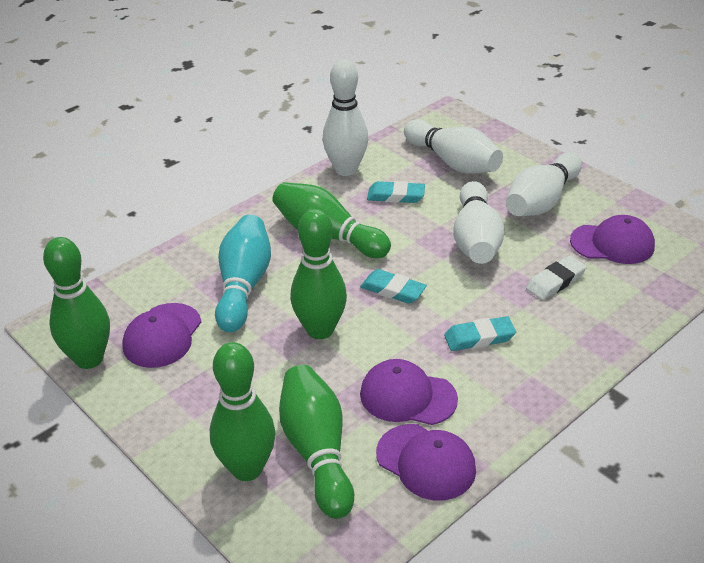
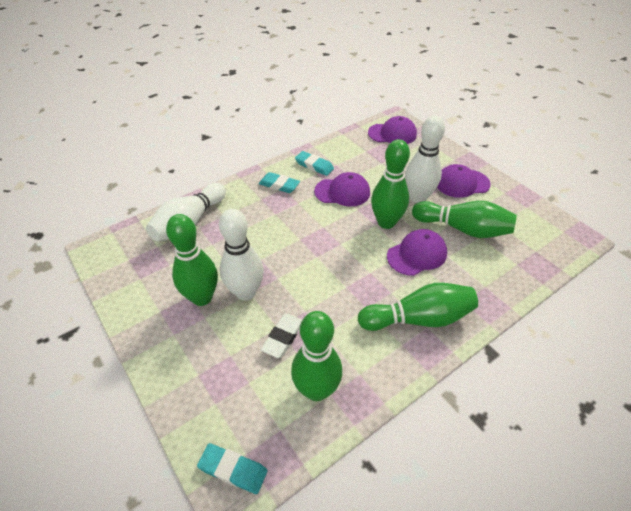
turquoise bowling pin: 1 -> 0
white bowling pin: 4 -> 3

